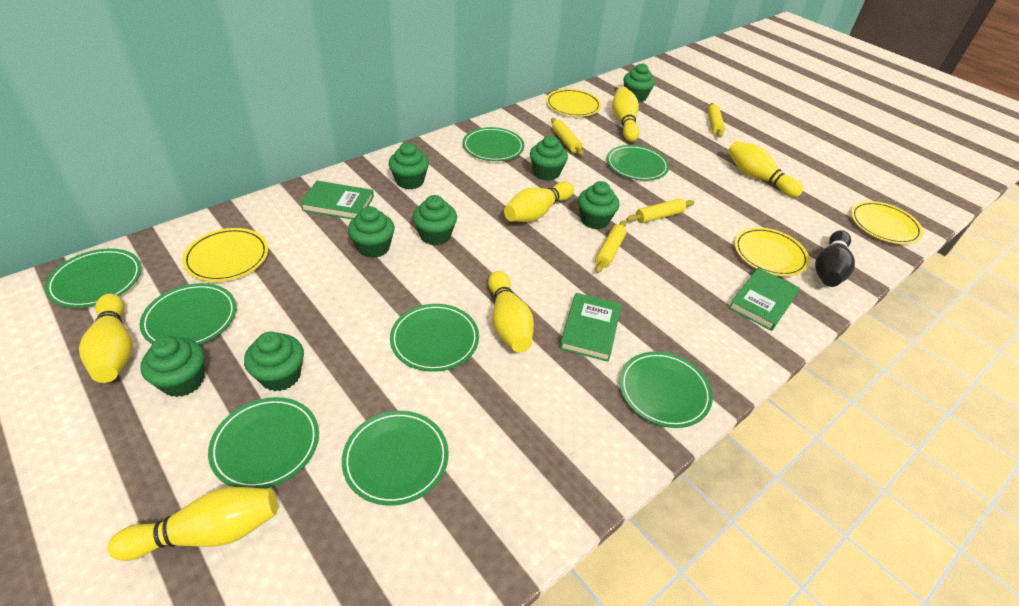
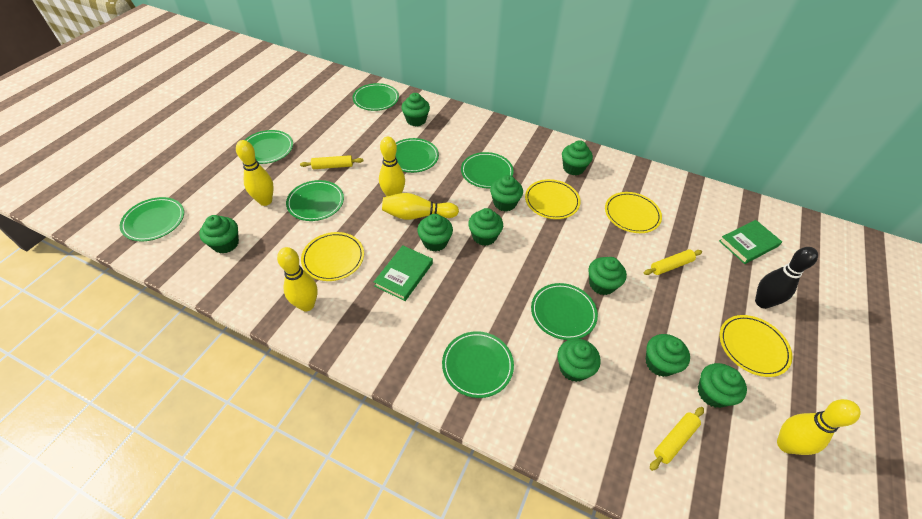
green book: 3 -> 2
green cupcake: 8 -> 10
yellow bowling pin: 6 -> 5
yellow rolling pin: 4 -> 3

